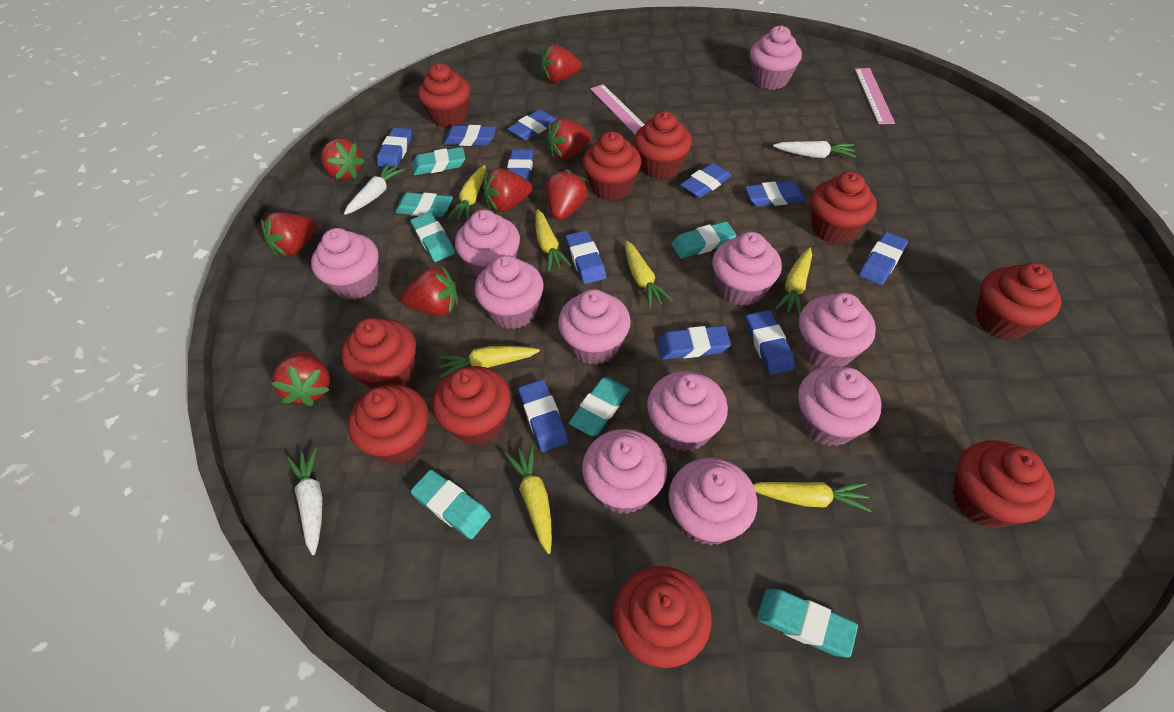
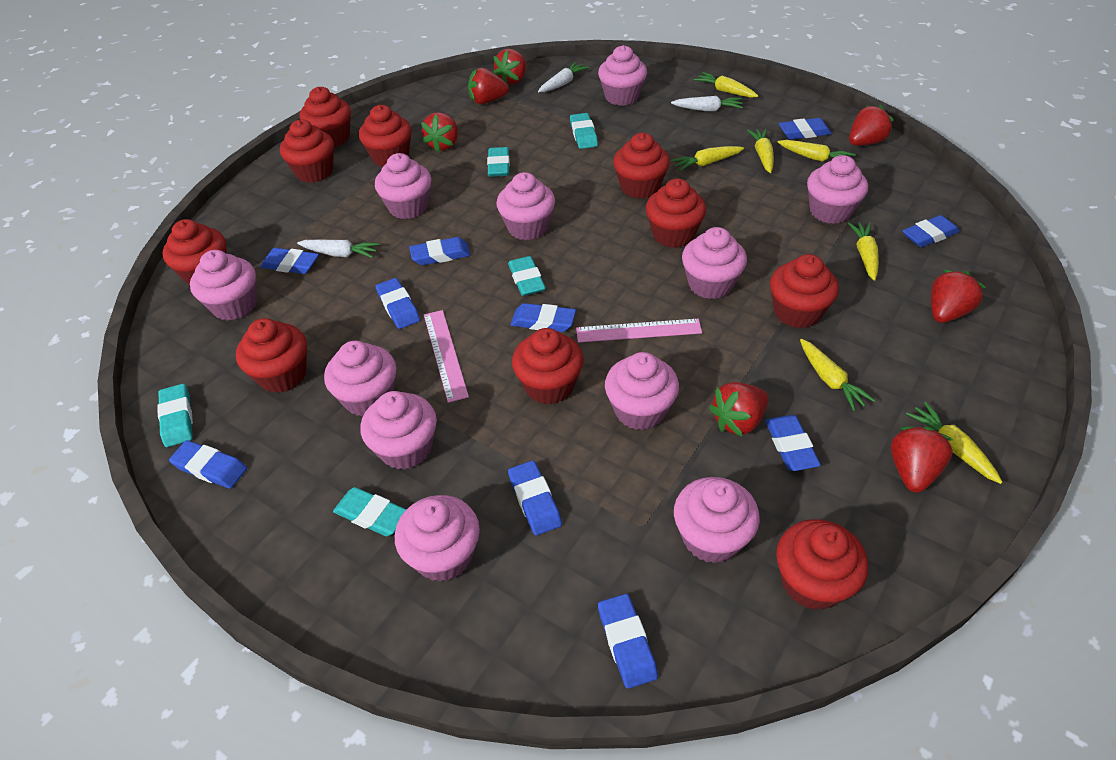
blue eraser: 11 -> 10
red strawberry: 8 -> 7
turquoise eraser: 7 -> 5

